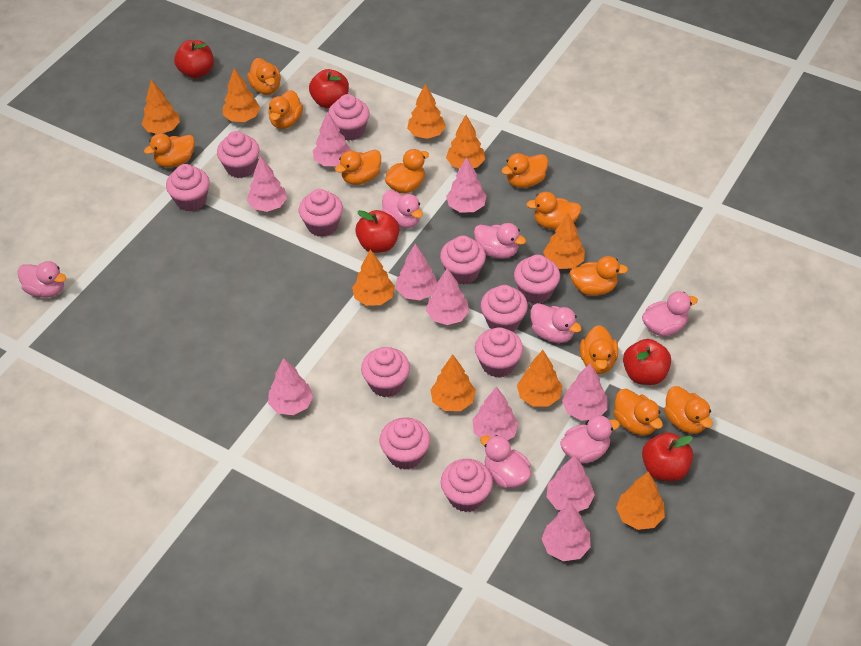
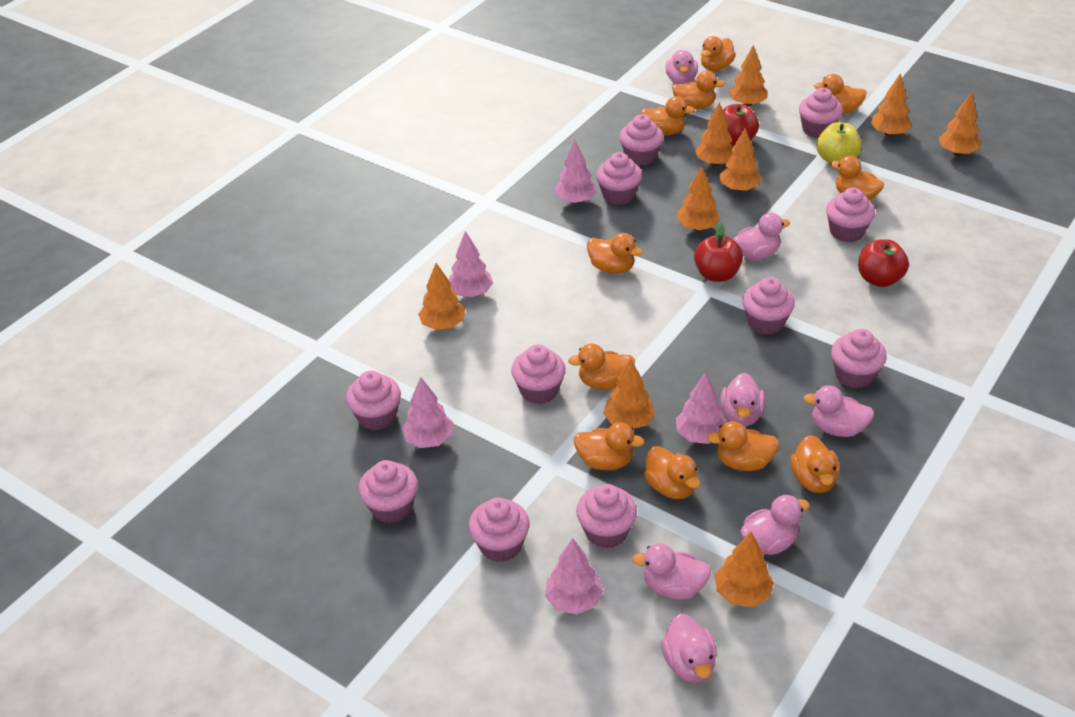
pink tree: 10 -> 5
red apple: 5 -> 3
yellow apple: 0 -> 1

